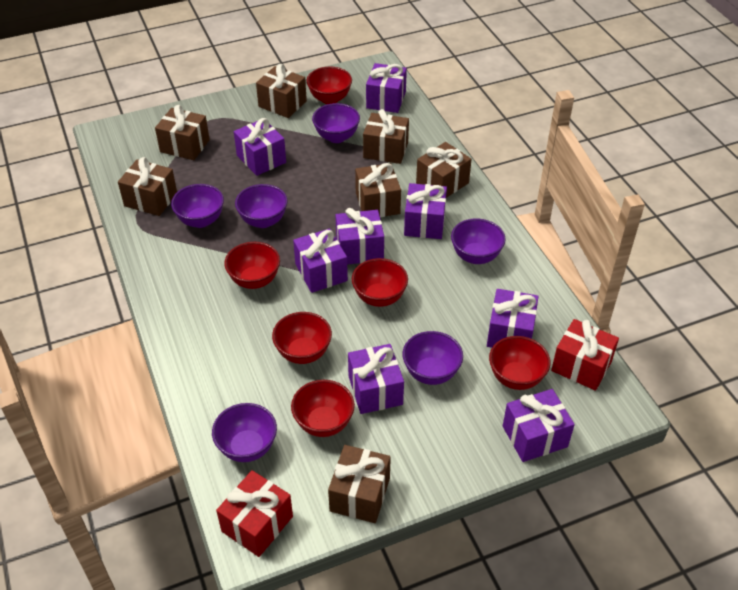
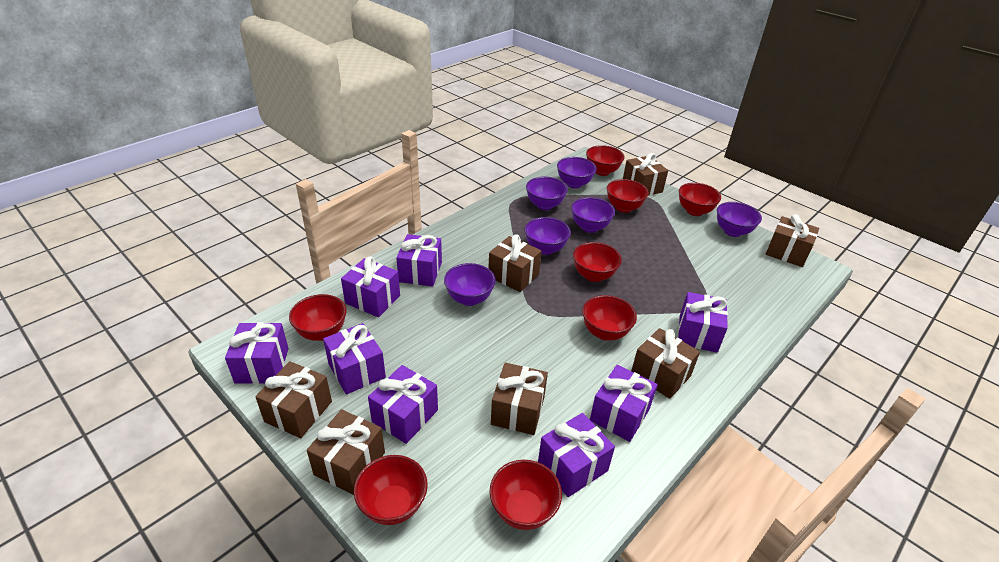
red bowl: 6 -> 8
red gift: 2 -> 0

